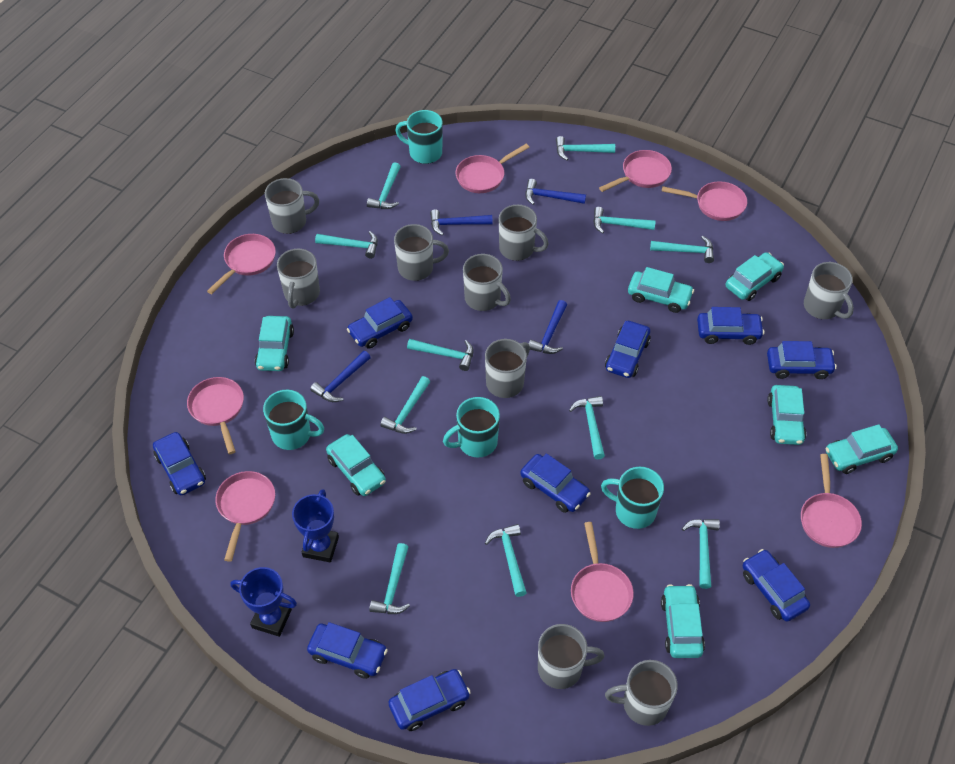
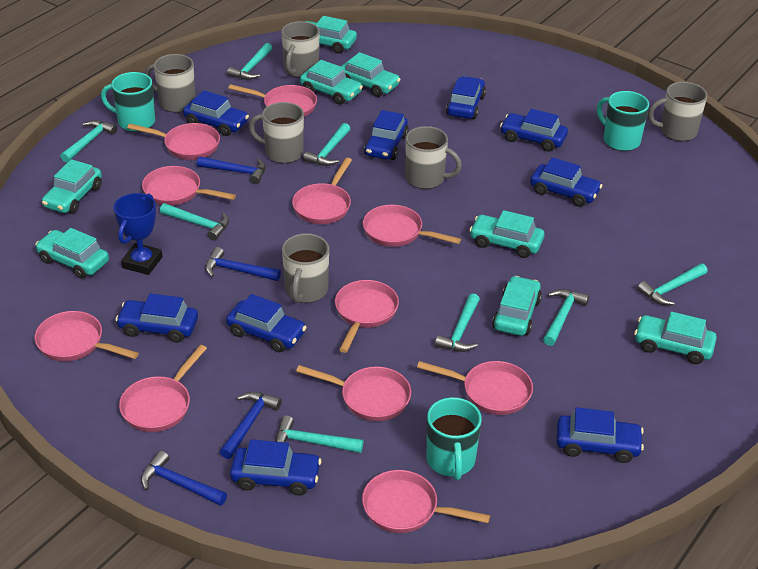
blue trophy: 2 -> 1
grey mug: 9 -> 6
pink pan: 8 -> 11
turquoise car: 7 -> 8
turquoise hammer: 11 -> 8
turquoise mug: 4 -> 3

